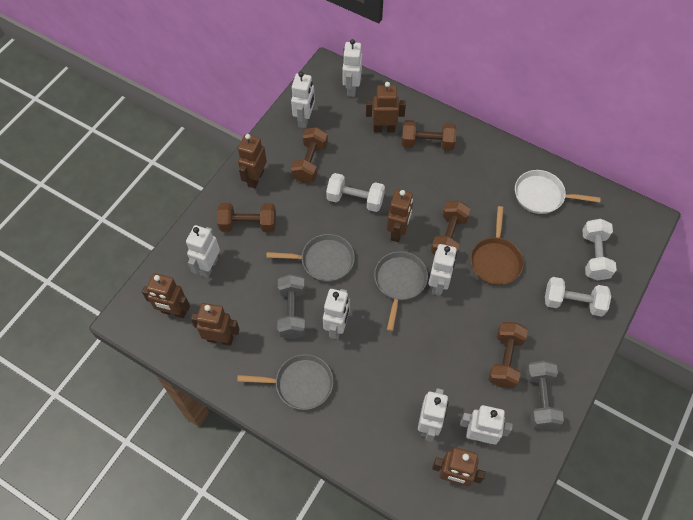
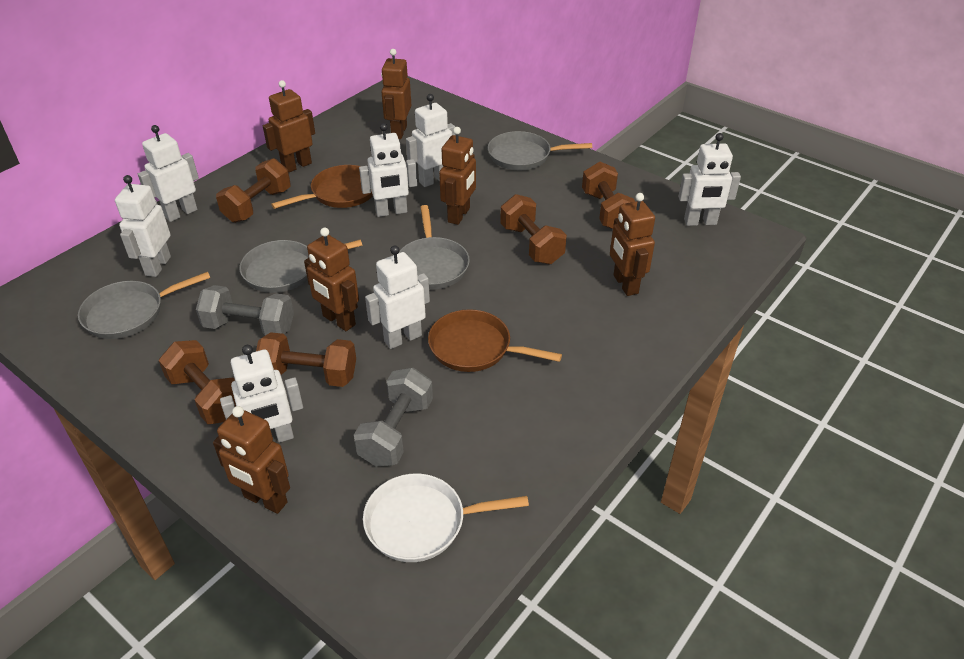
brown pan: 1 -> 2
grey pan: 3 -> 4
white dumbbell: 3 -> 0

